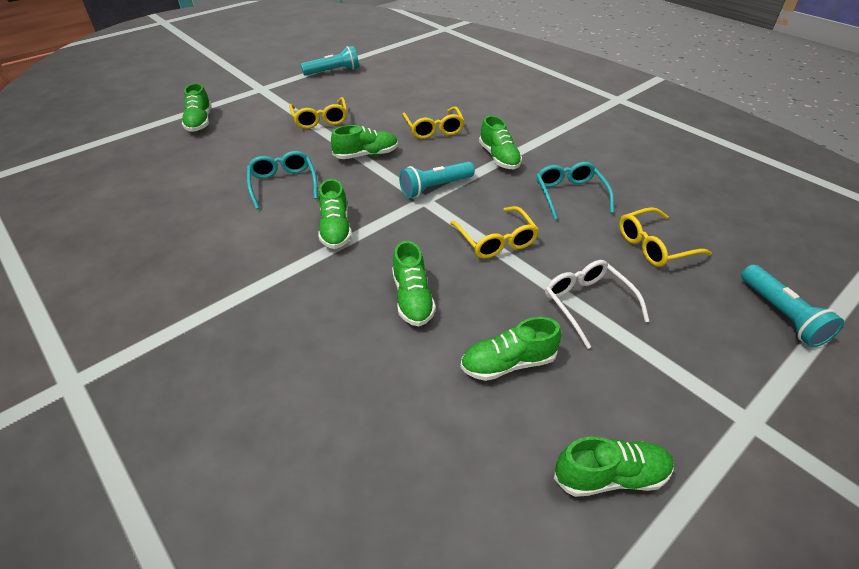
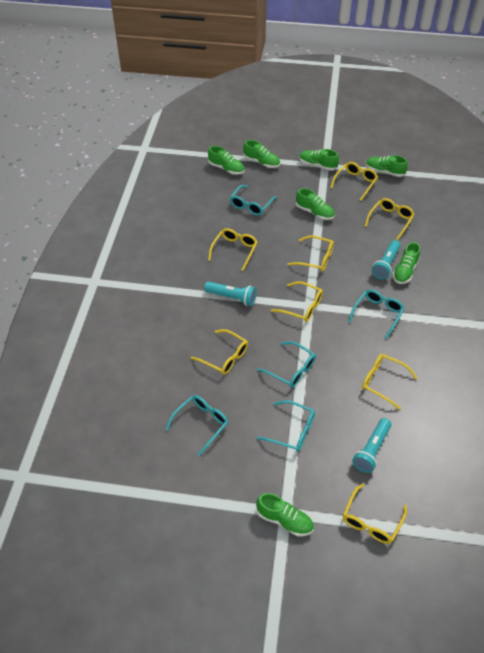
turquoise glasses: 2 -> 5
white glasses: 1 -> 0
yellow glasses: 4 -> 8

